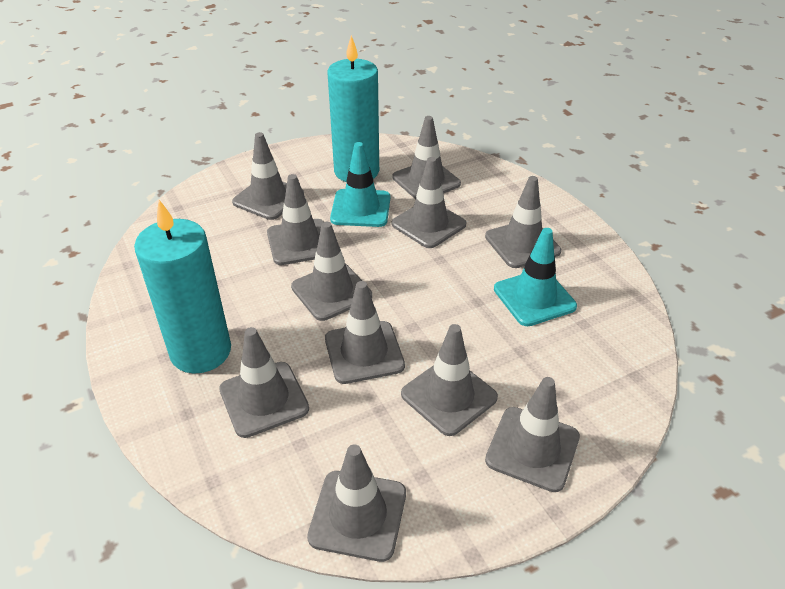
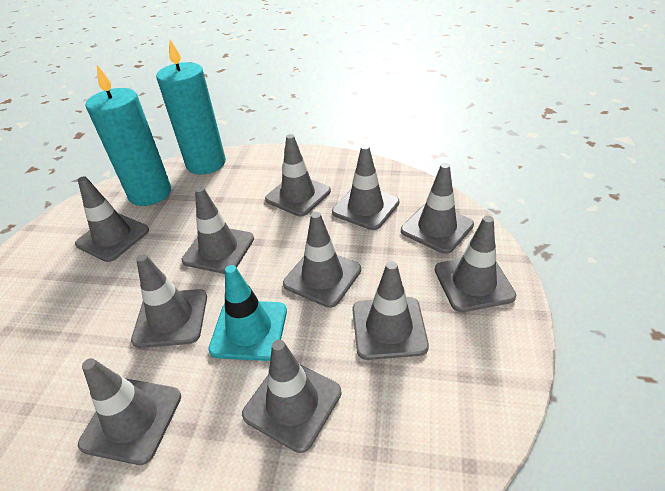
turquoise traffic cone: 2 -> 1

